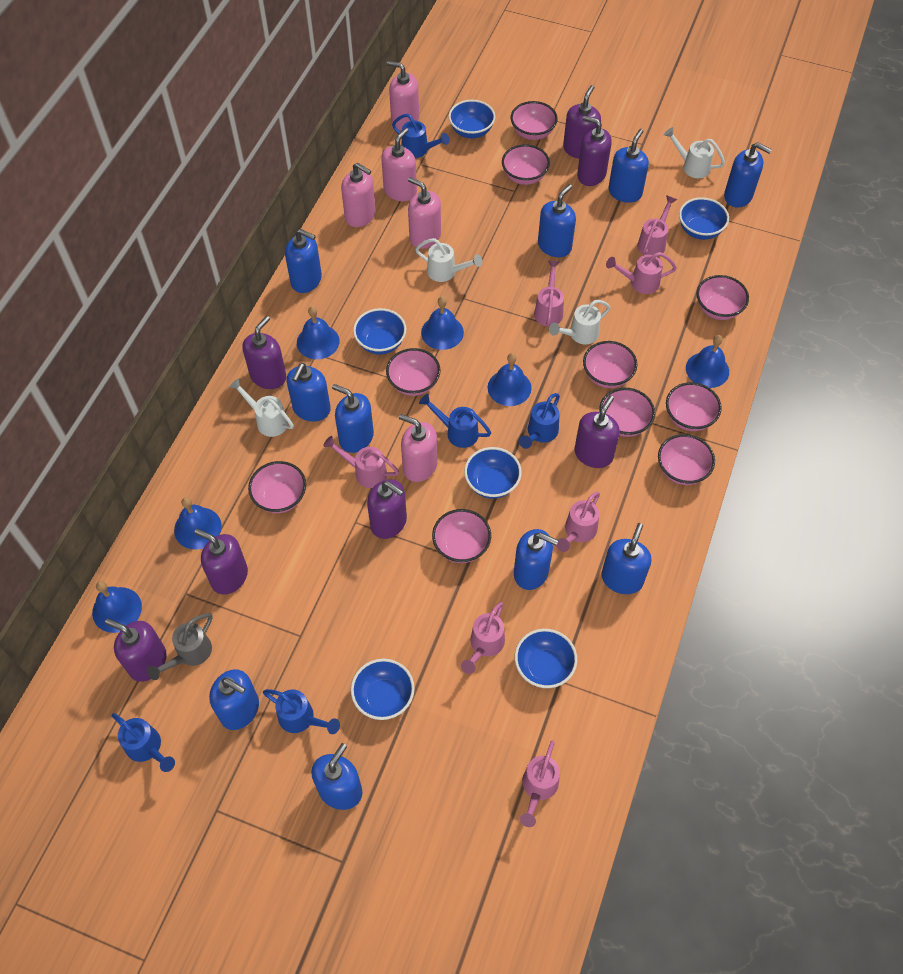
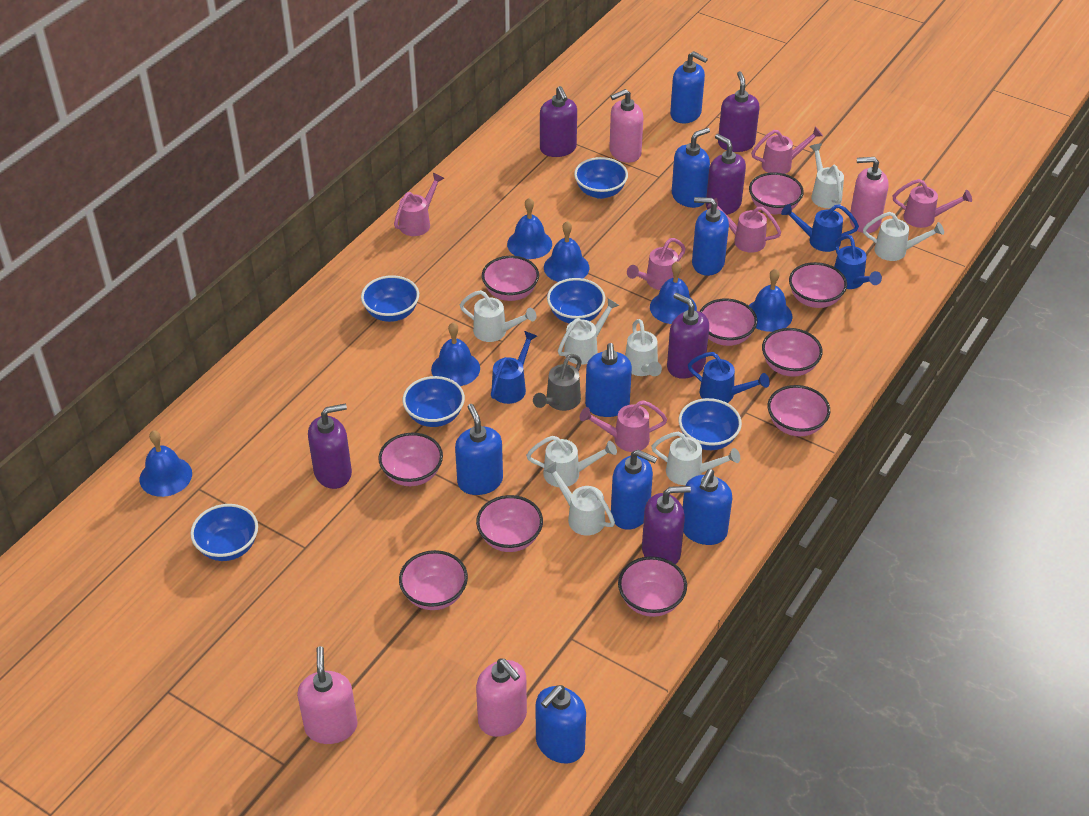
blue soap dispenser: 10 -> 8
blue watering can: 5 -> 4
pink soap dispenser: 5 -> 4
pink watering can: 7 -> 6
purple soap dispenser: 7 -> 6
white watering can: 4 -> 8

